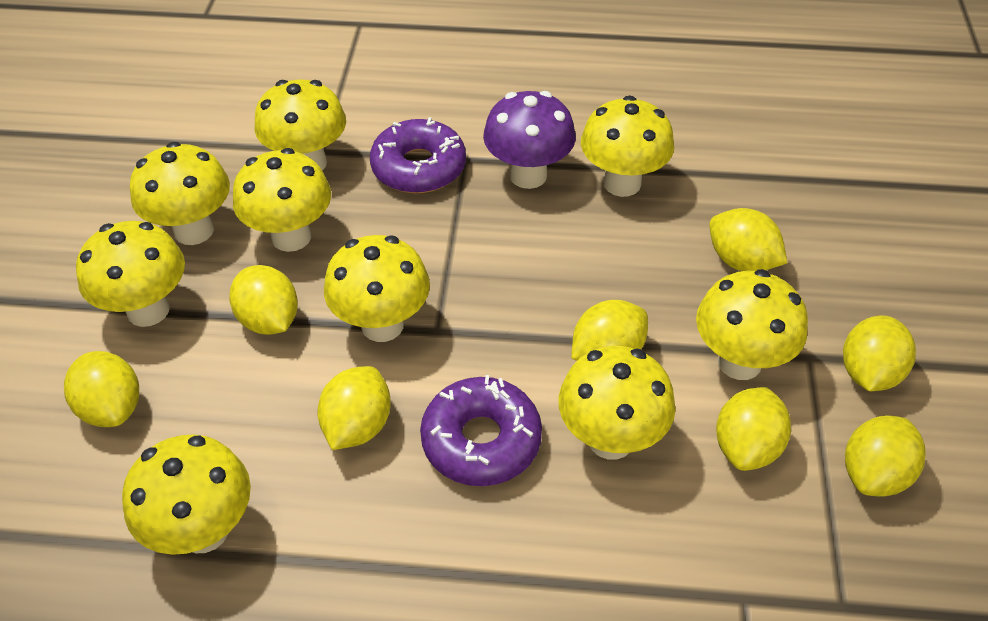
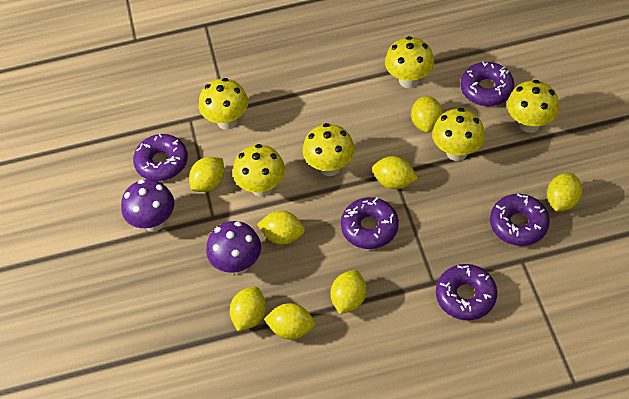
purple donut: 2 -> 5
purple mushroom: 1 -> 2
yellow mushroom: 9 -> 6

